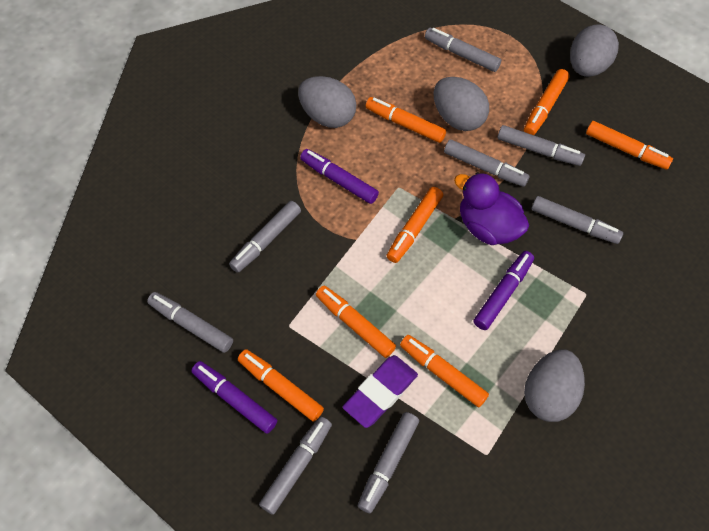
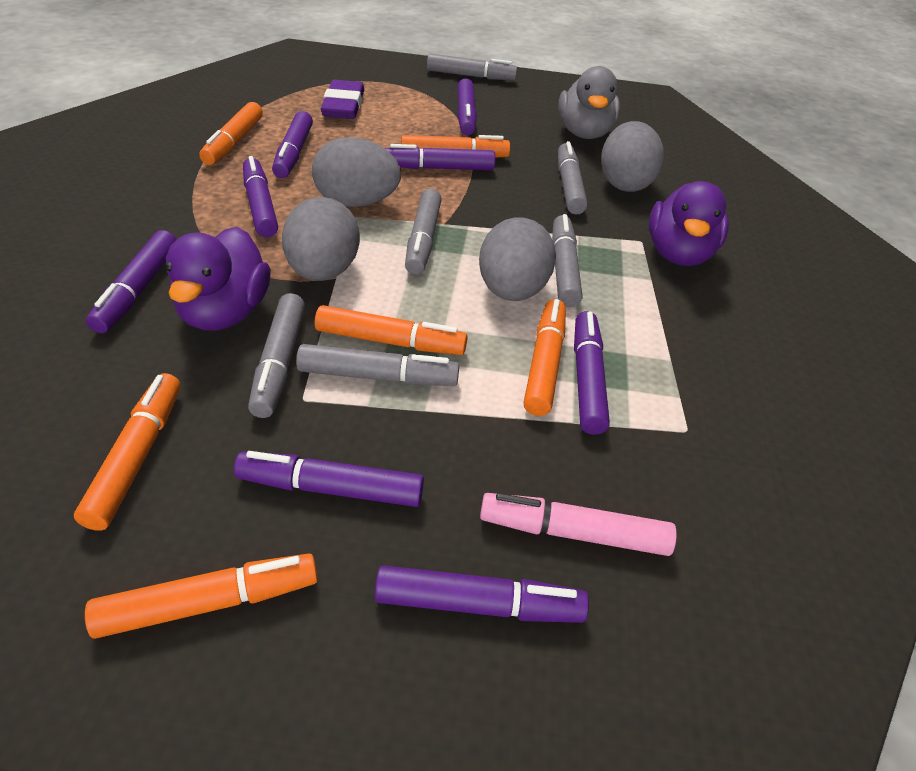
grey duck: 0 -> 1
grey marker: 8 -> 6
orange marker: 7 -> 6
pink marker: 0 -> 1
purple duck: 1 -> 2
purple marker: 3 -> 8

